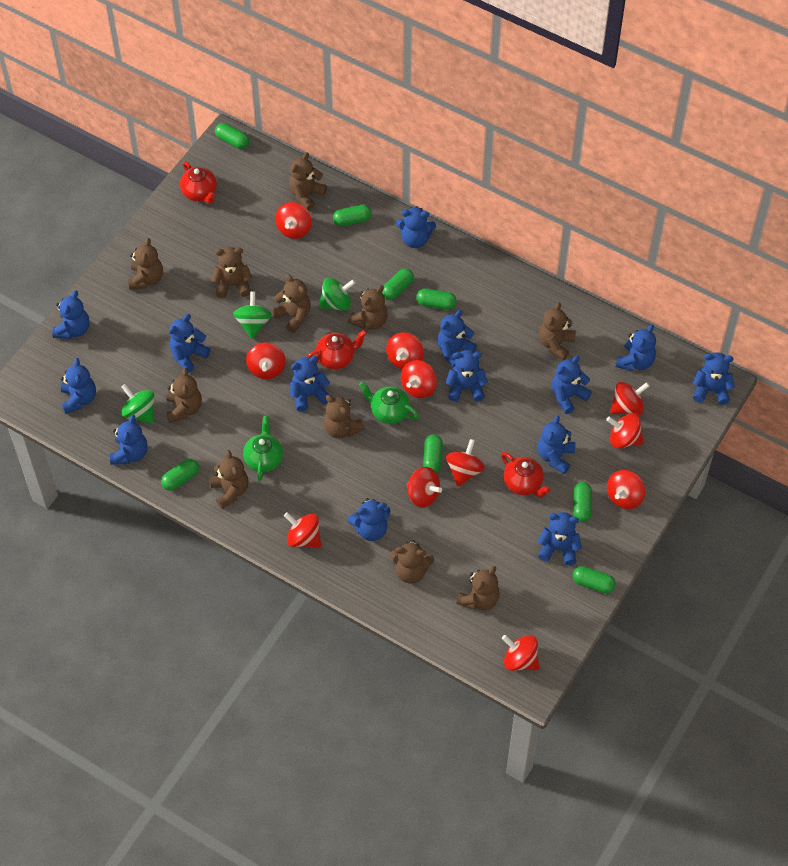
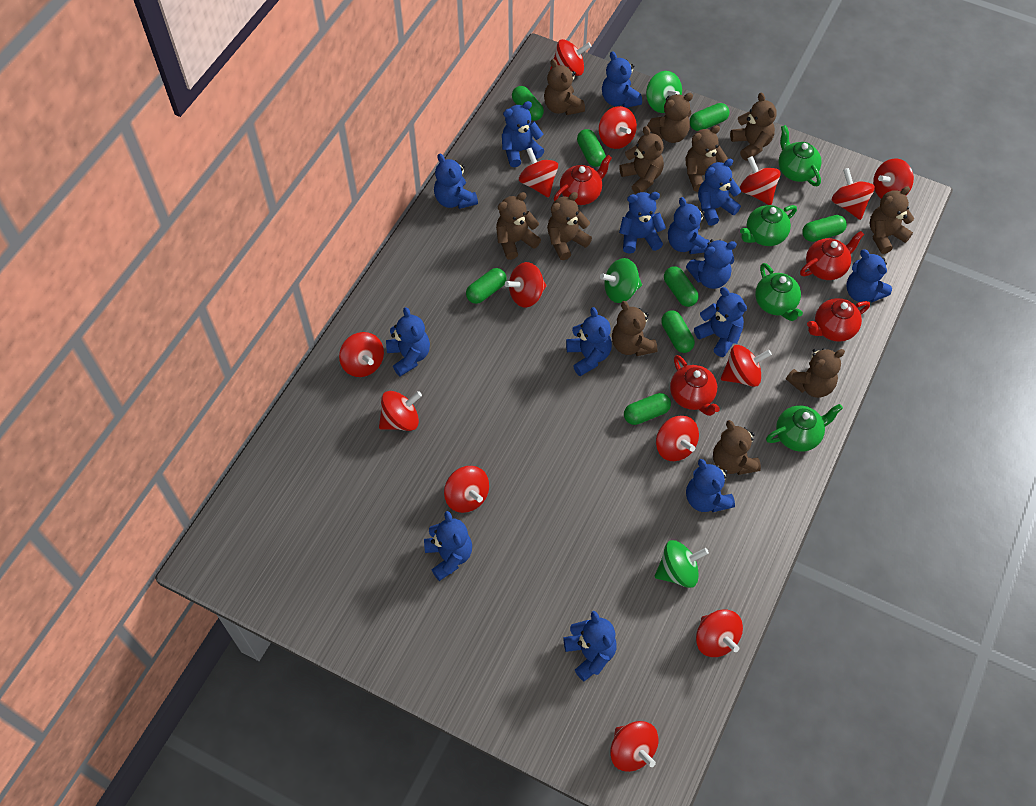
green teapot: 2 -> 4
red spinning top: 11 -> 14
red teapot: 3 -> 4

